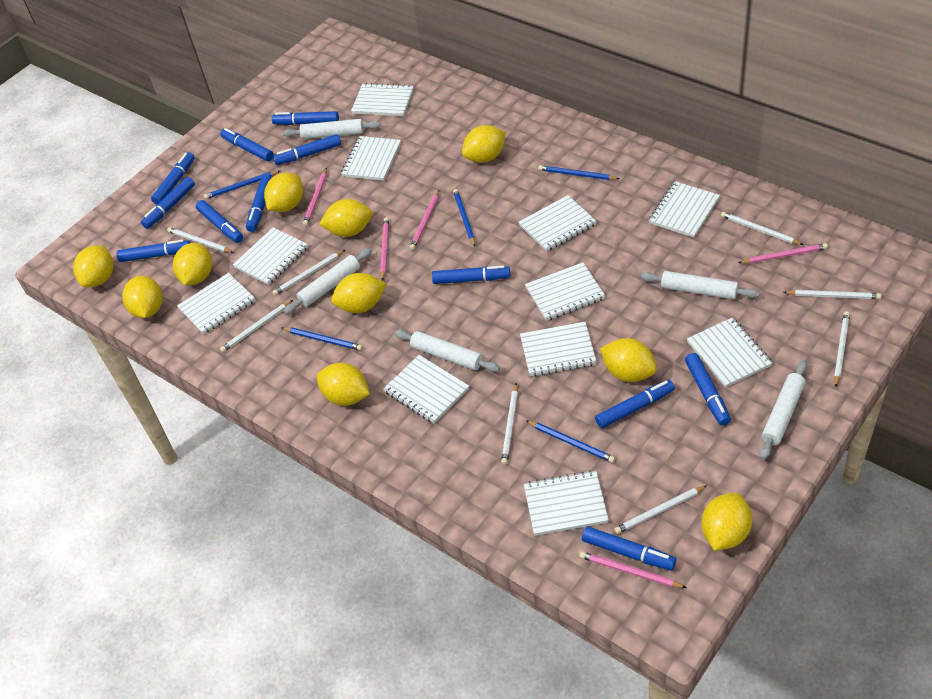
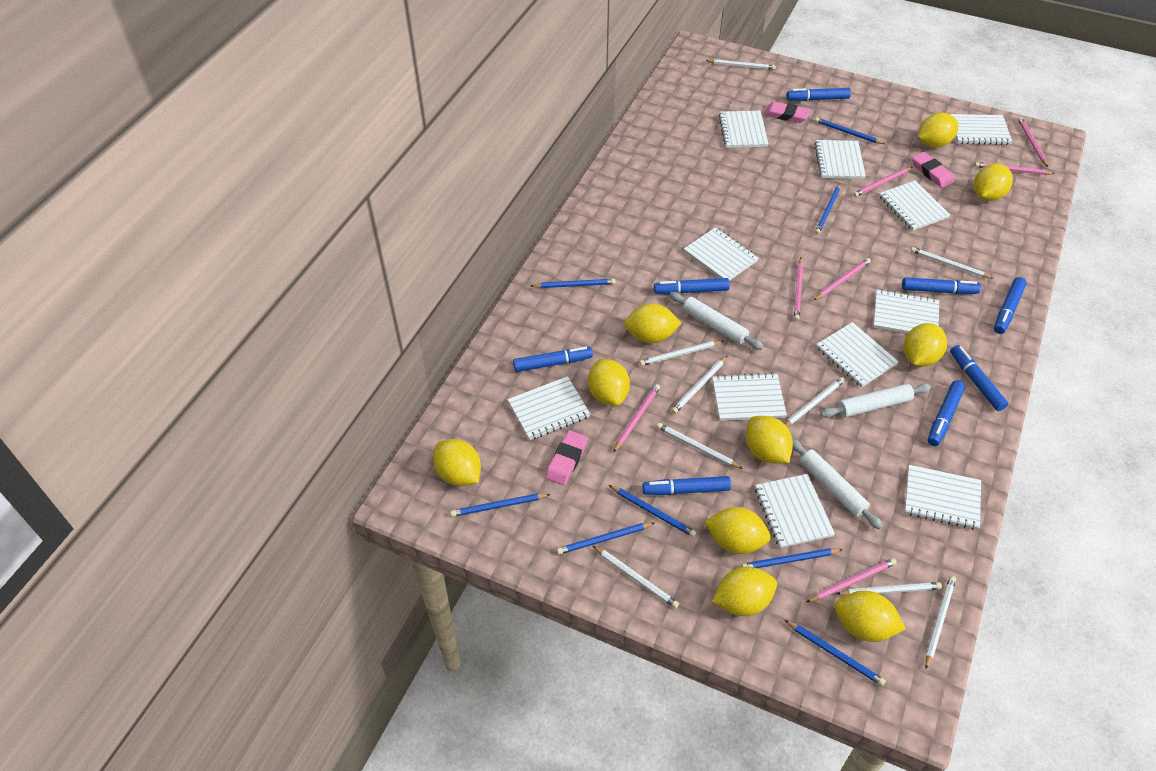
blue marker: 12 -> 8
blue pencil: 5 -> 8
pink eraser: 0 -> 3
pink pencil: 5 -> 7
white pencil: 8 -> 9
white rolling pin: 5 -> 3

